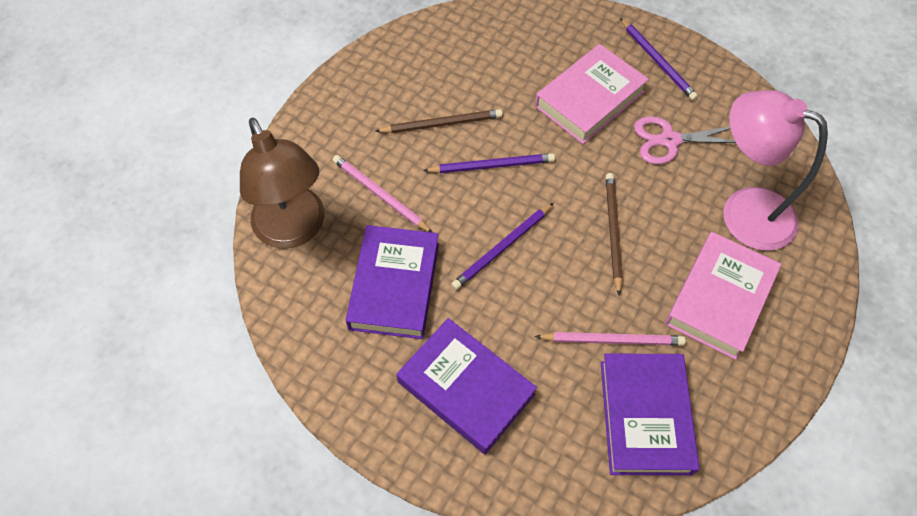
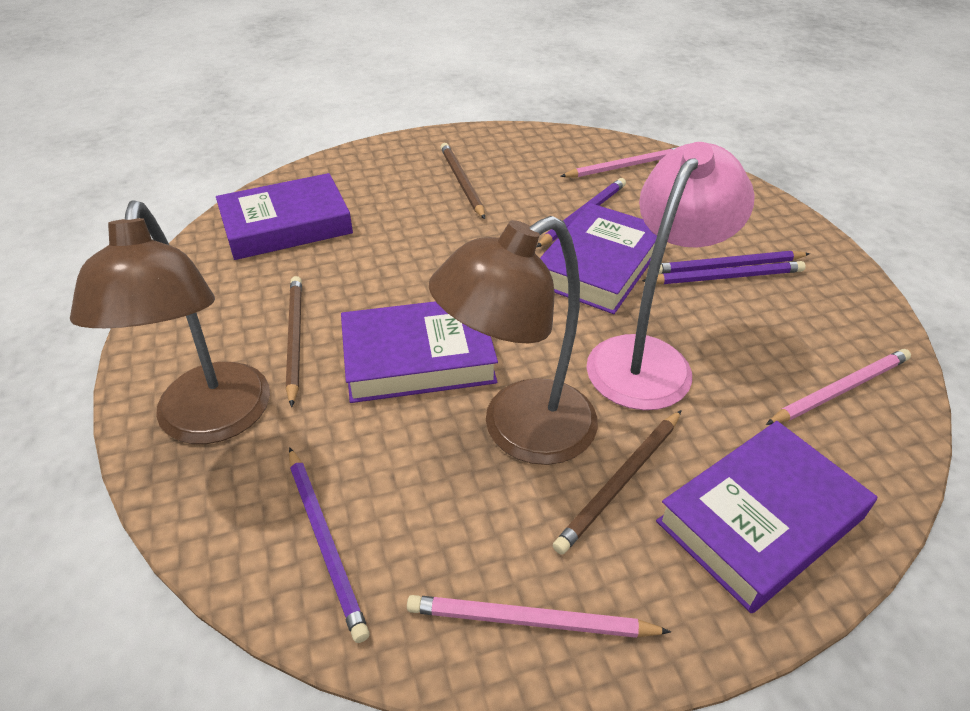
brown lamp: 1 -> 2
brown pencil: 2 -> 3
pink book: 2 -> 0
pink pencil: 2 -> 3
pink scissors: 1 -> 0
purple book: 3 -> 4
purple pencil: 3 -> 4

